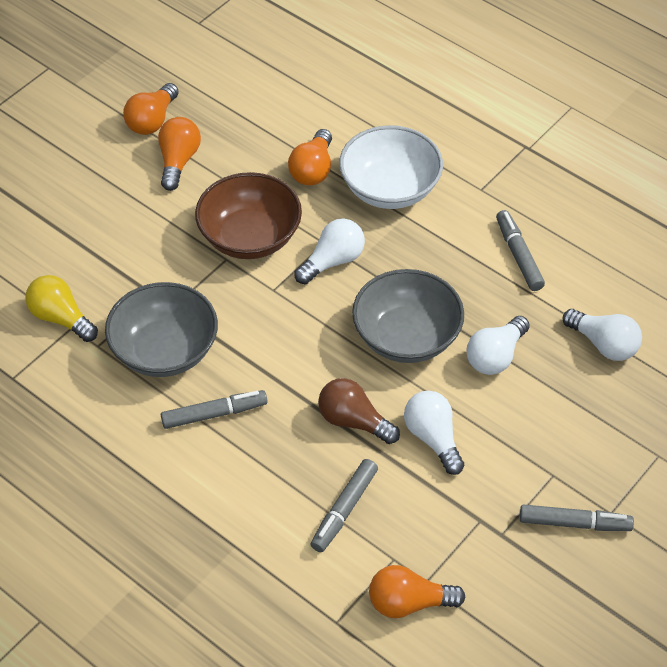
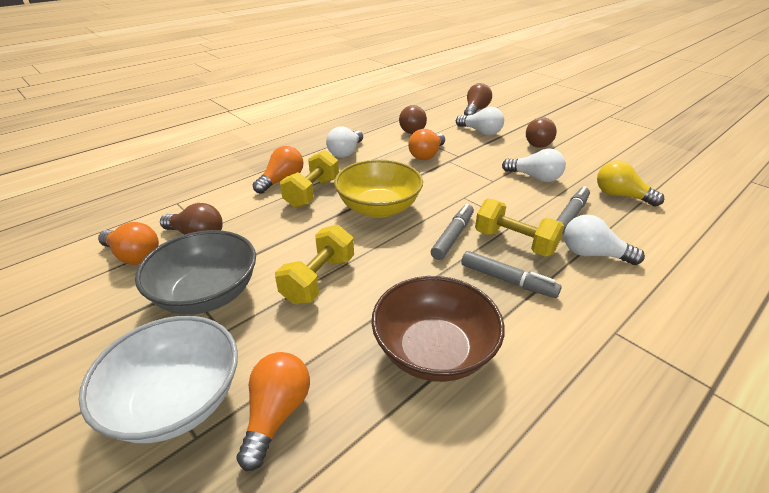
brown light bulb: 1 -> 4
grey bowl: 2 -> 1
grey marker: 4 -> 3
yellow bowl: 0 -> 1
yellow dumbbell: 0 -> 3

